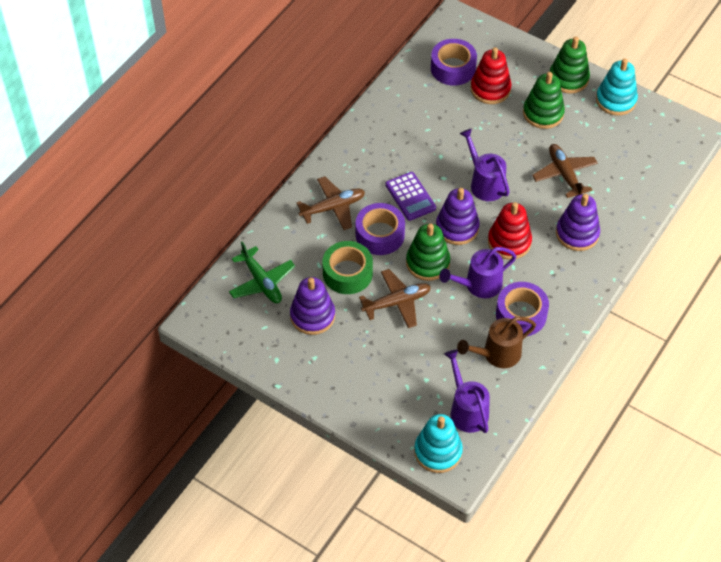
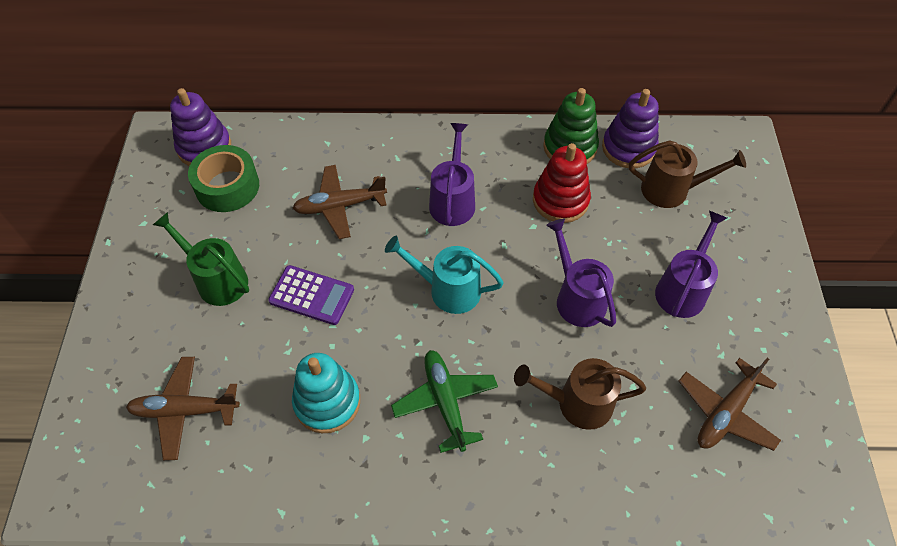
brown watering can: 1 -> 2
green stacking toy: 3 -> 1
green watering can: 0 -> 1
purple stacking toy: 3 -> 2
purple tape: 3 -> 0
red stacking toy: 2 -> 1
turquoise stacking toy: 2 -> 1
turquoise watering can: 0 -> 1

